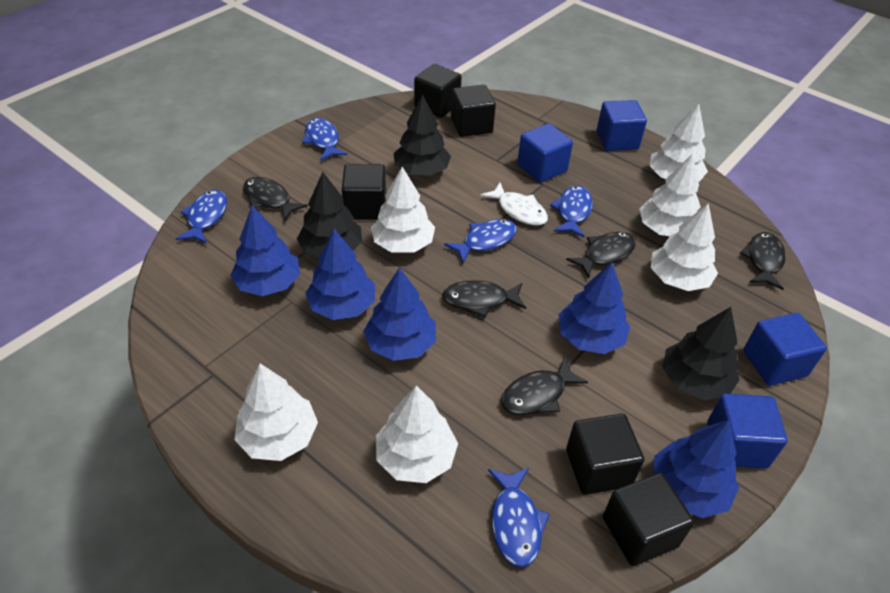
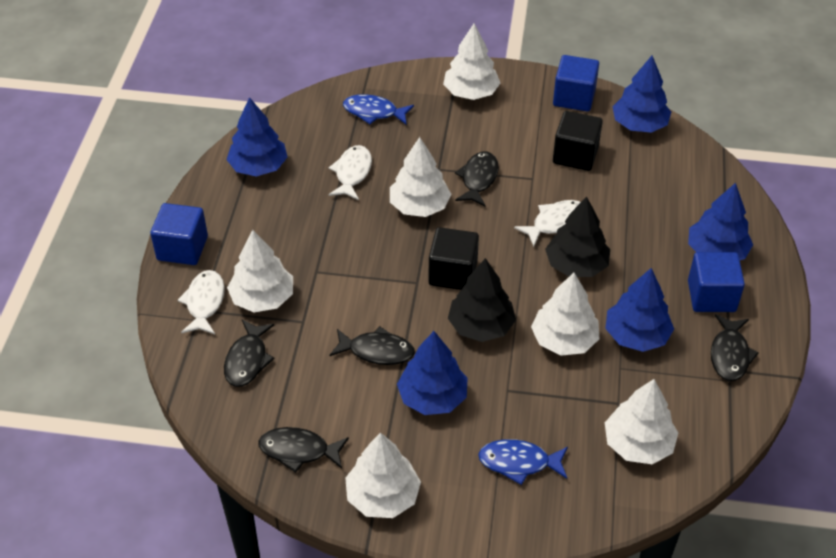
black cube: 5 -> 2
black tree: 3 -> 2
blue cube: 4 -> 3
blue fish: 5 -> 2
white fish: 1 -> 3

